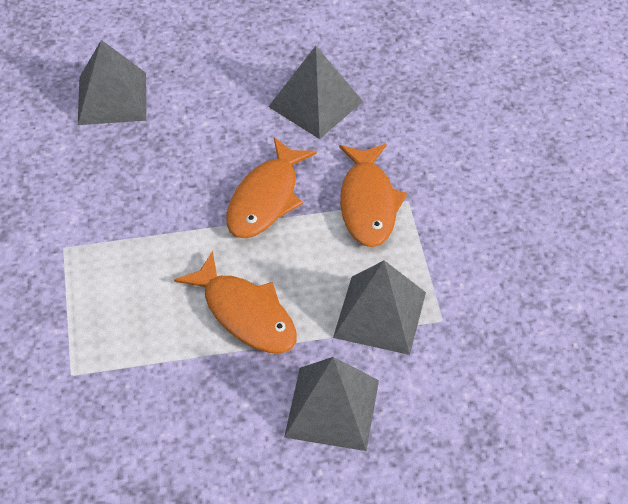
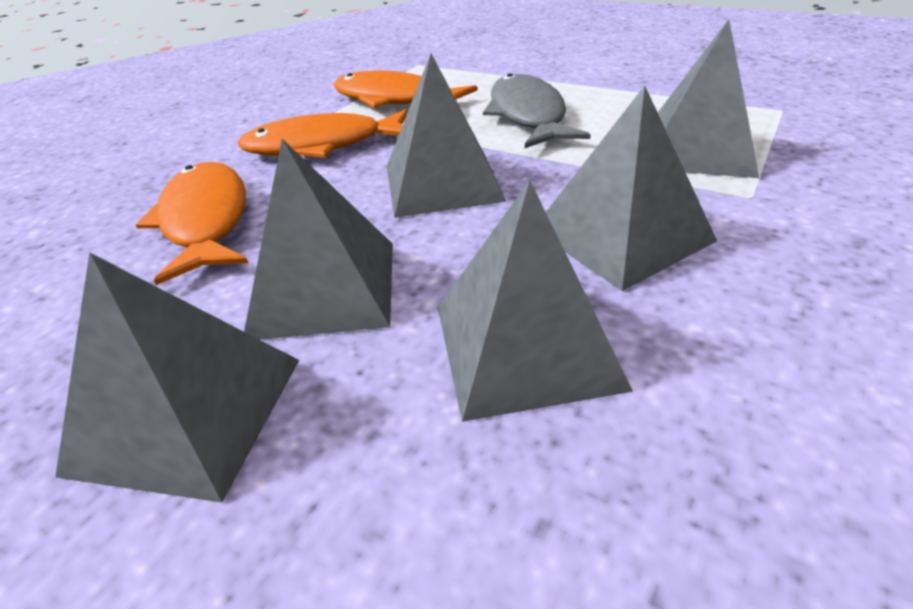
grey fish: 0 -> 1
grey pyramid: 4 -> 6

